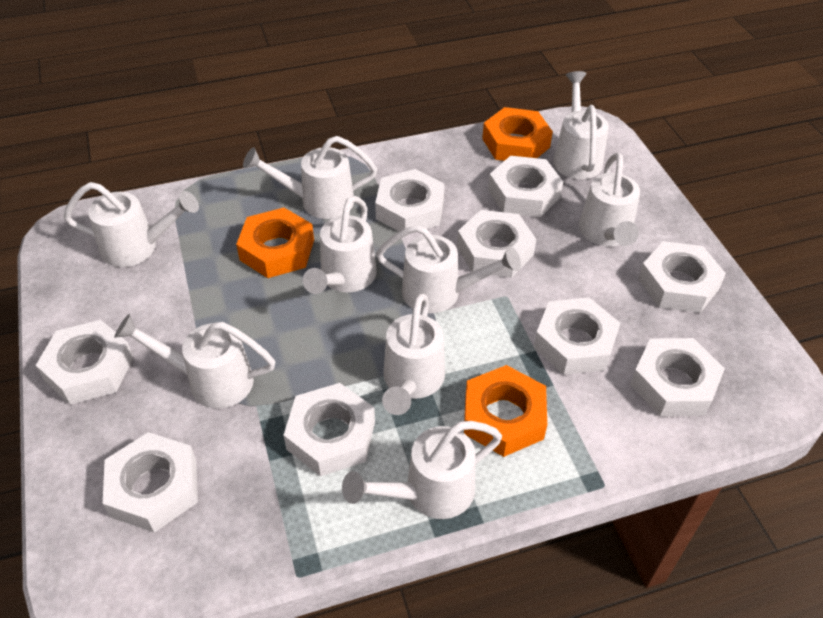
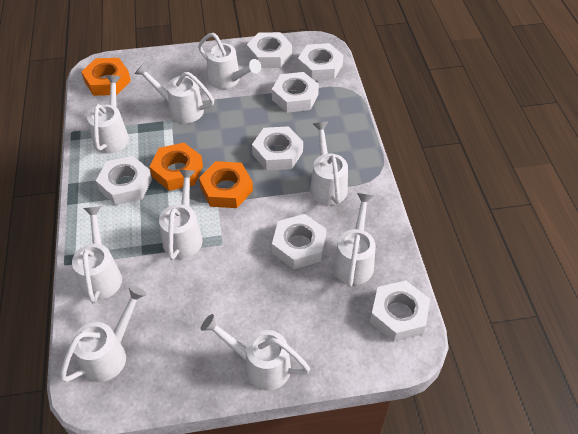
white nut: 9 -> 7

